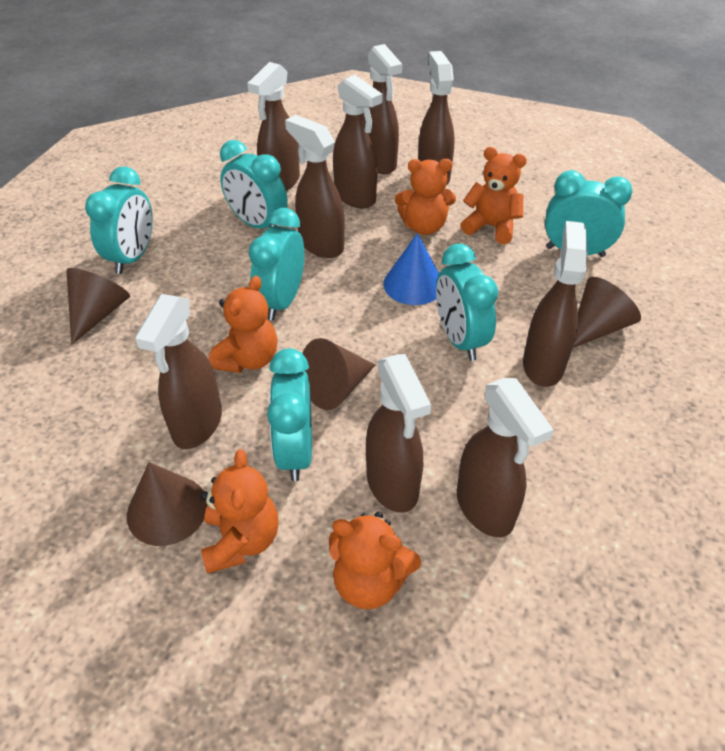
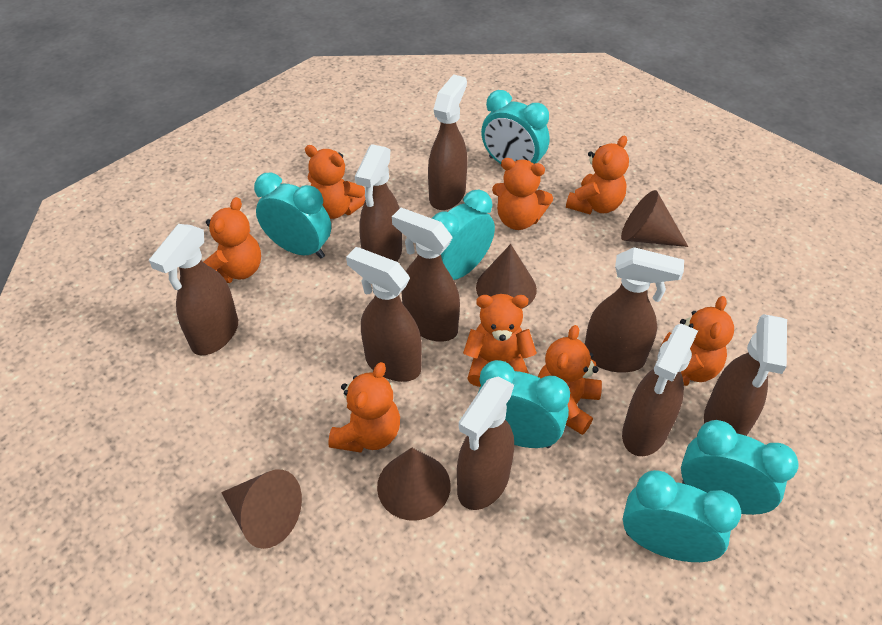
blue cone: 1 -> 0
orange teddy bear: 5 -> 8

